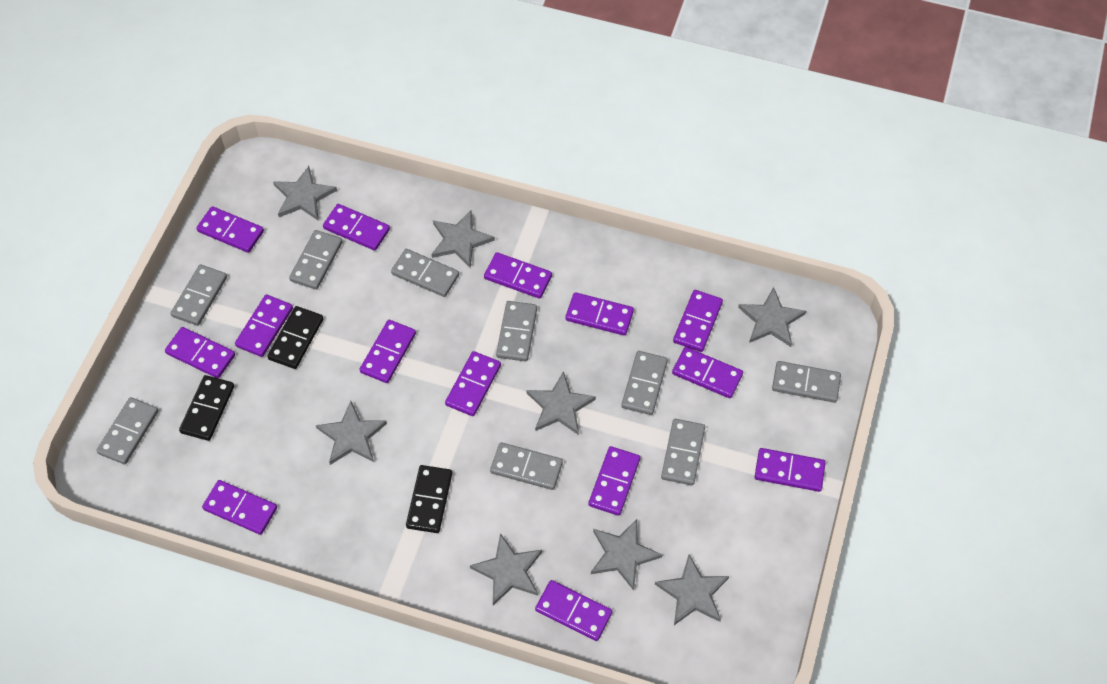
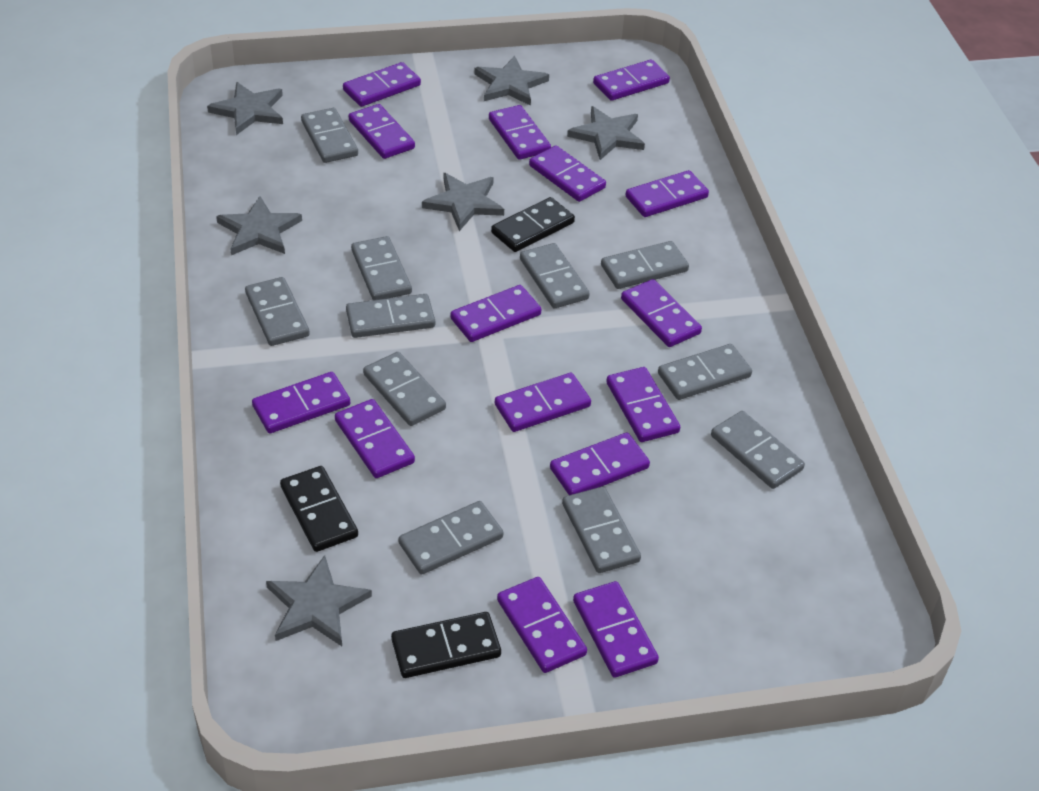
grey domino: 9 -> 11
grey star: 8 -> 6
purple domino: 14 -> 15

